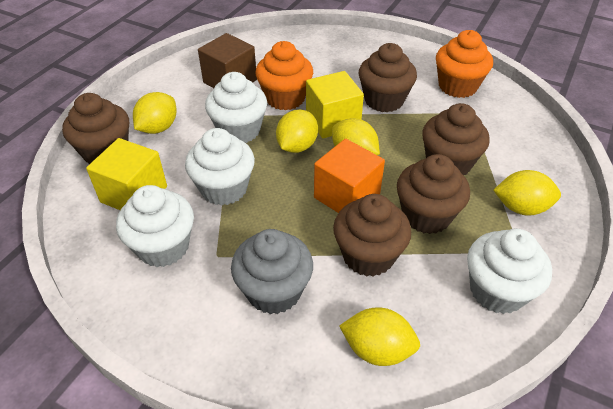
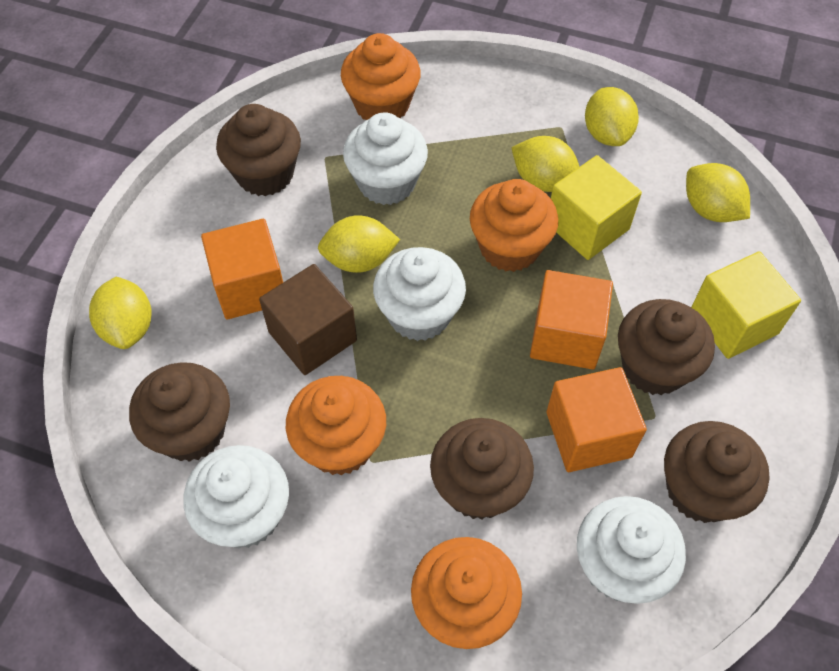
grey cupcake: 1 -> 0
orange cube: 1 -> 3
orange cupcake: 2 -> 4

